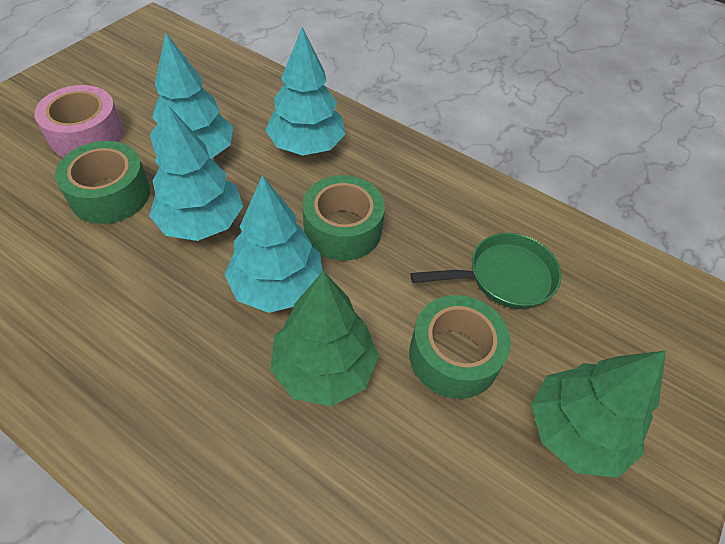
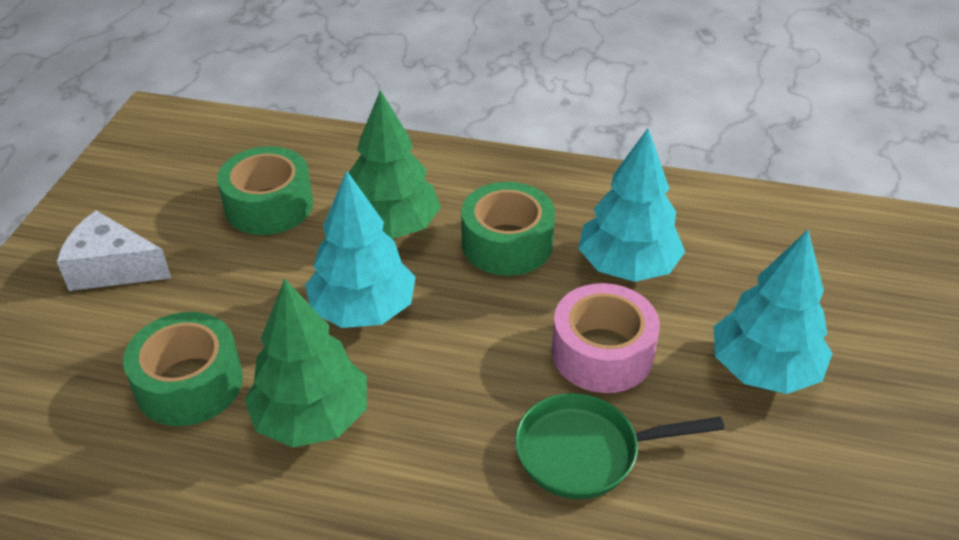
turquoise tree: 4 -> 3
white cheese: 0 -> 1

